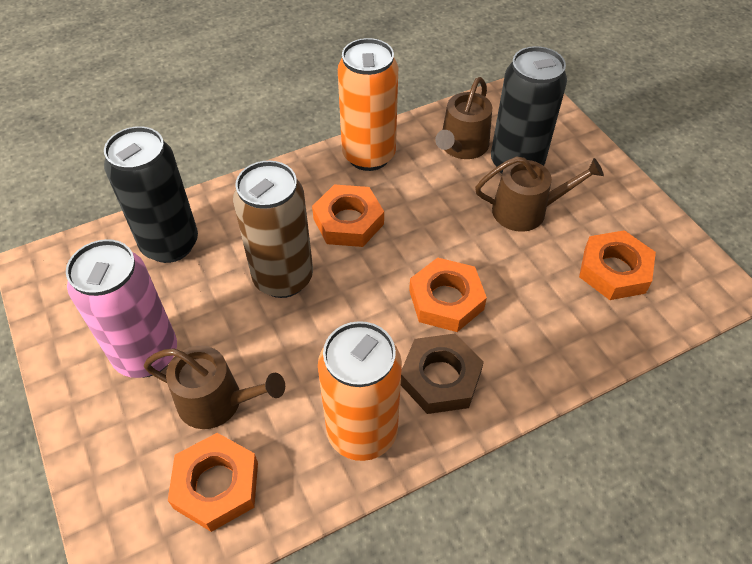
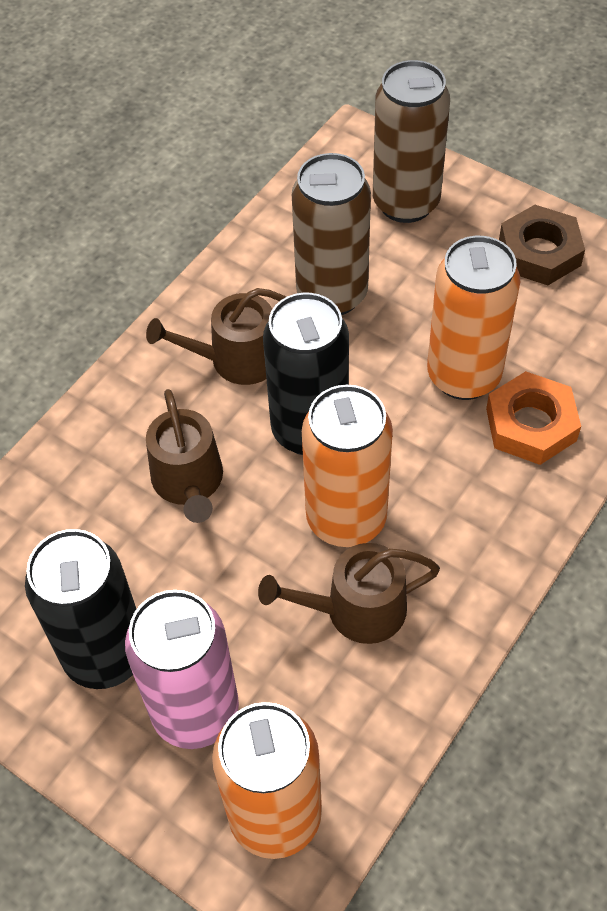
brown can: 1 -> 2
orange can: 2 -> 3
orange nut: 4 -> 1

